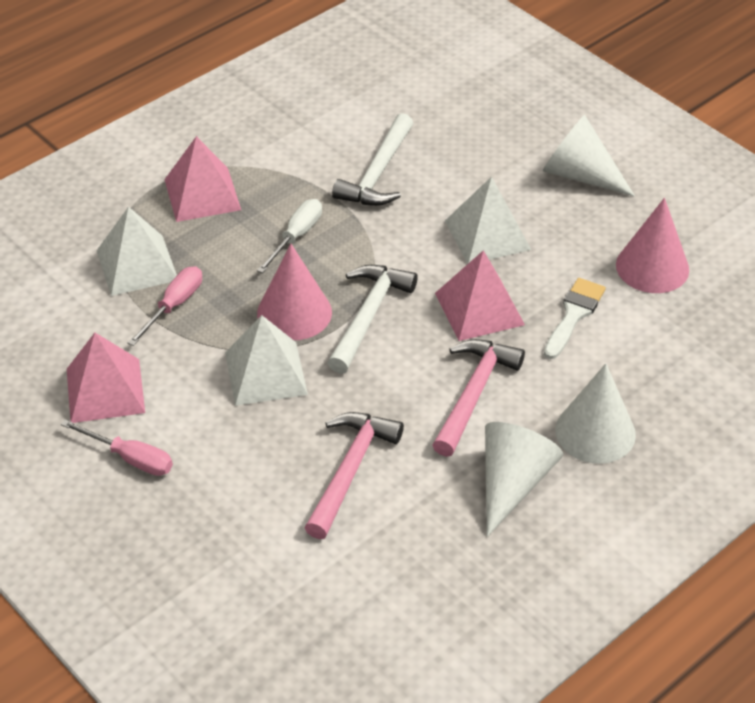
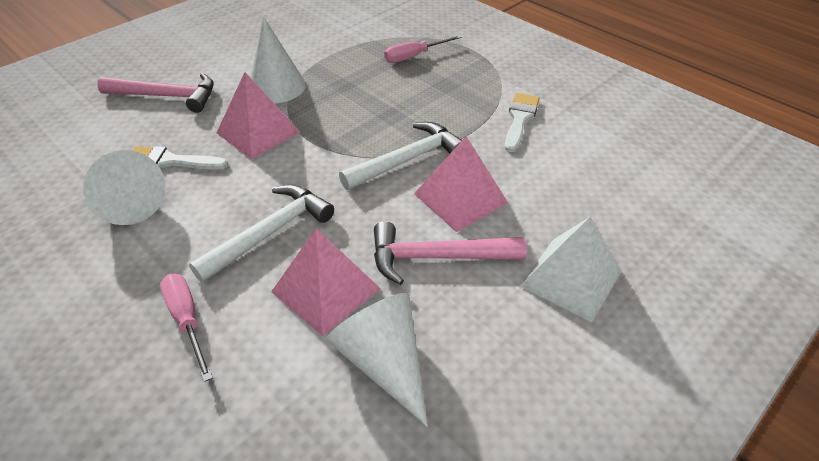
pink cone: 2 -> 0
white brush: 1 -> 2
white pyramid: 3 -> 1
white screwdriver: 1 -> 0

